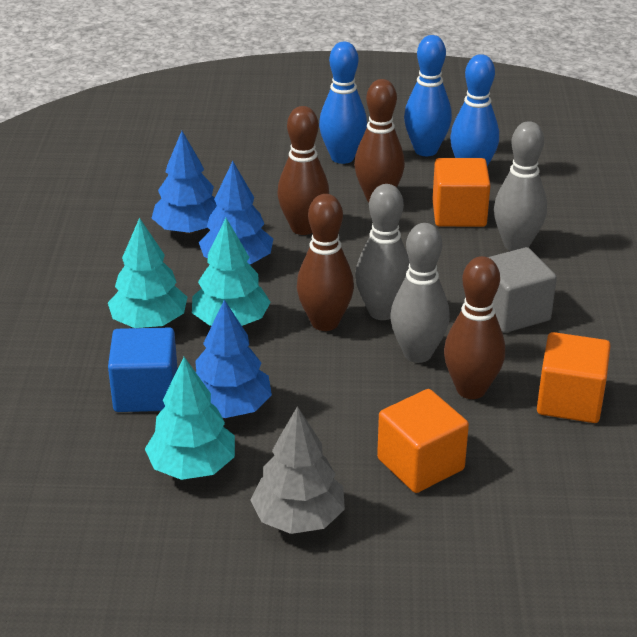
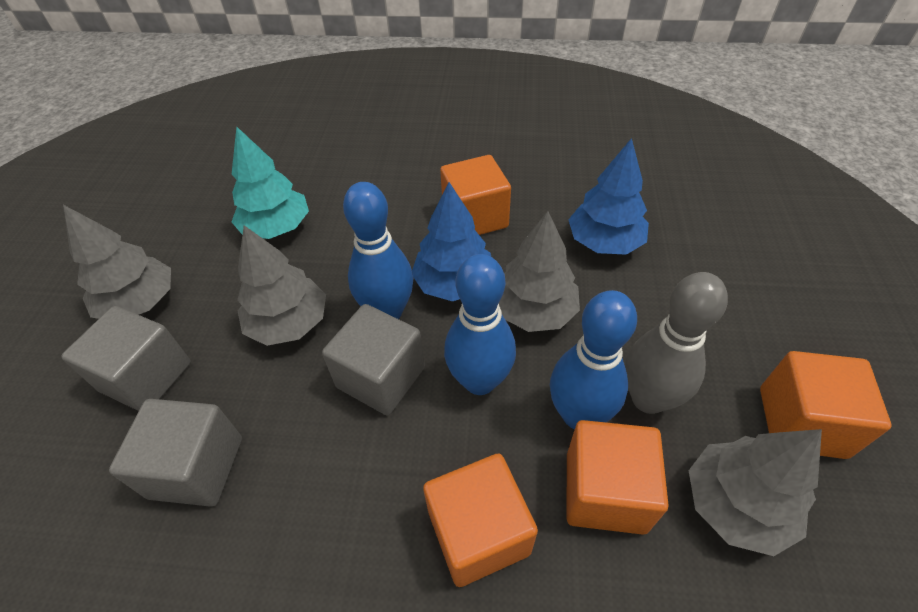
blue cube: 1 -> 0
blue tree: 3 -> 2
brown bowling pin: 4 -> 0
grey bowling pin: 3 -> 1
grey cube: 1 -> 3
grey tree: 1 -> 4
orange cube: 3 -> 4
turquoise tree: 3 -> 1

